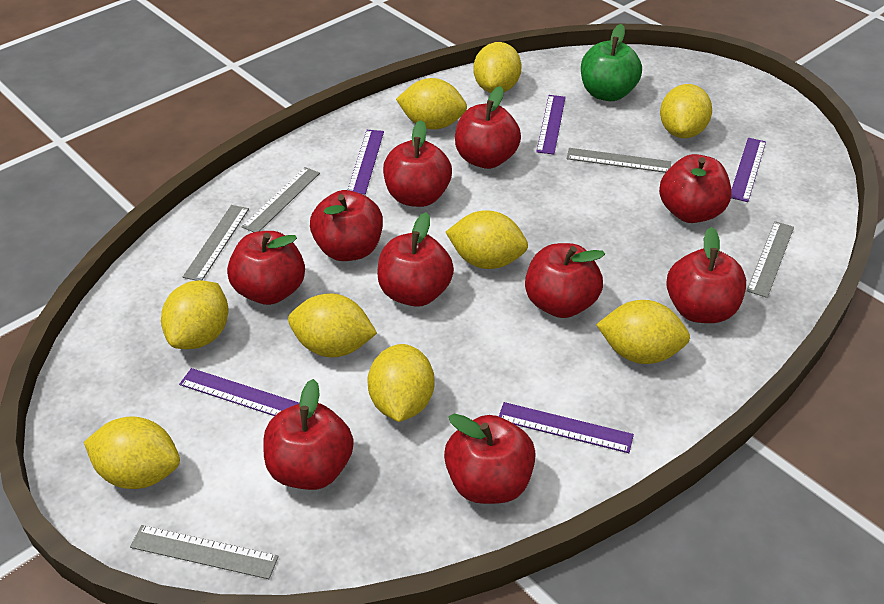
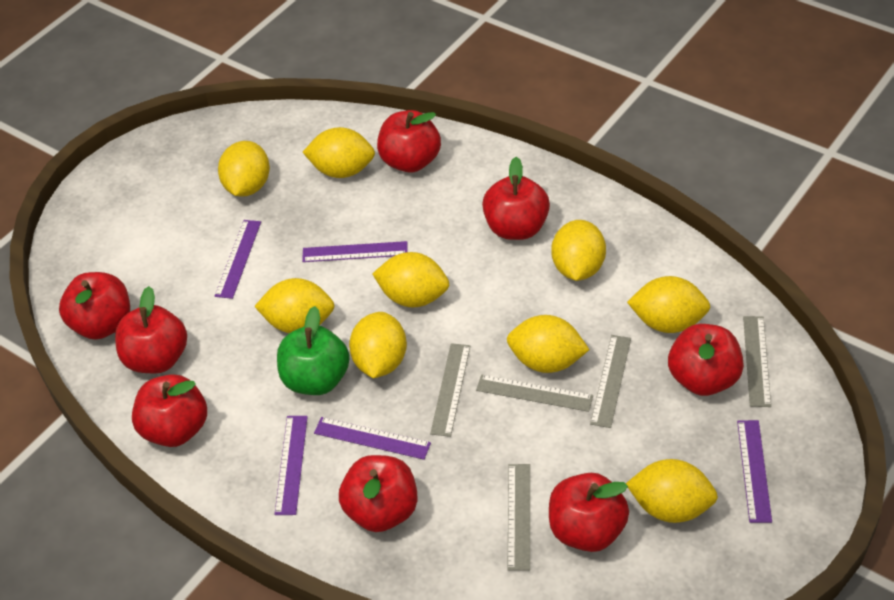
red apple: 10 -> 8

